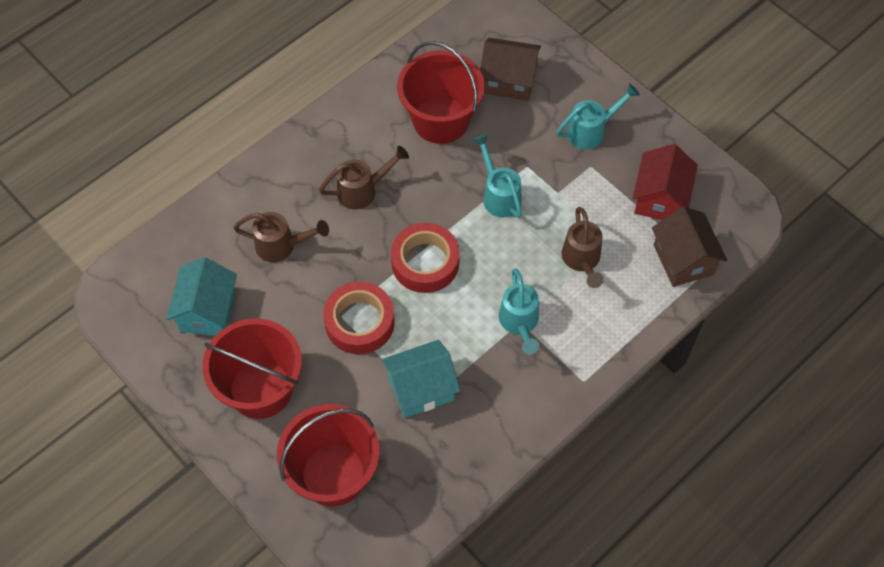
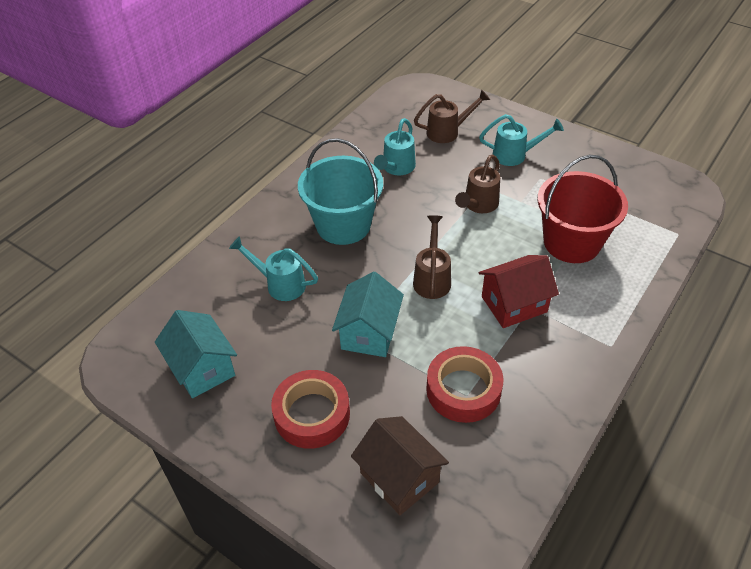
brown house: 2 -> 1
red bucket: 3 -> 1
turquoise bucket: 0 -> 1

